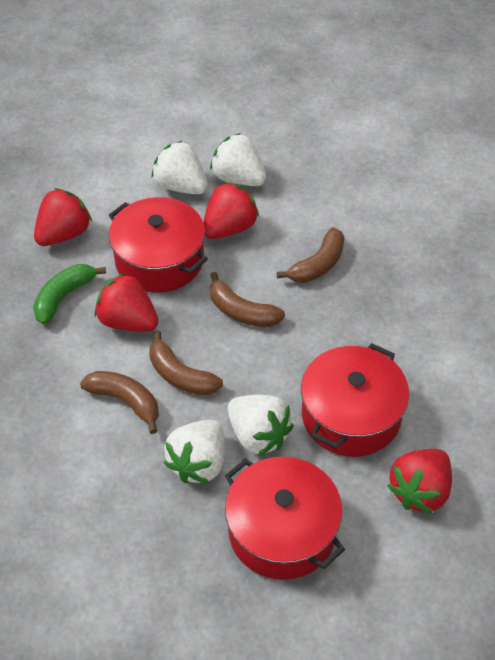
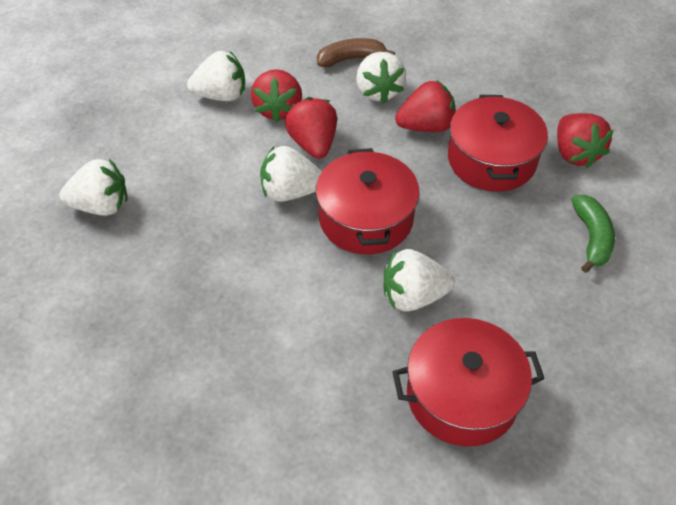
brown banana: 4 -> 1
white strawberry: 4 -> 5

